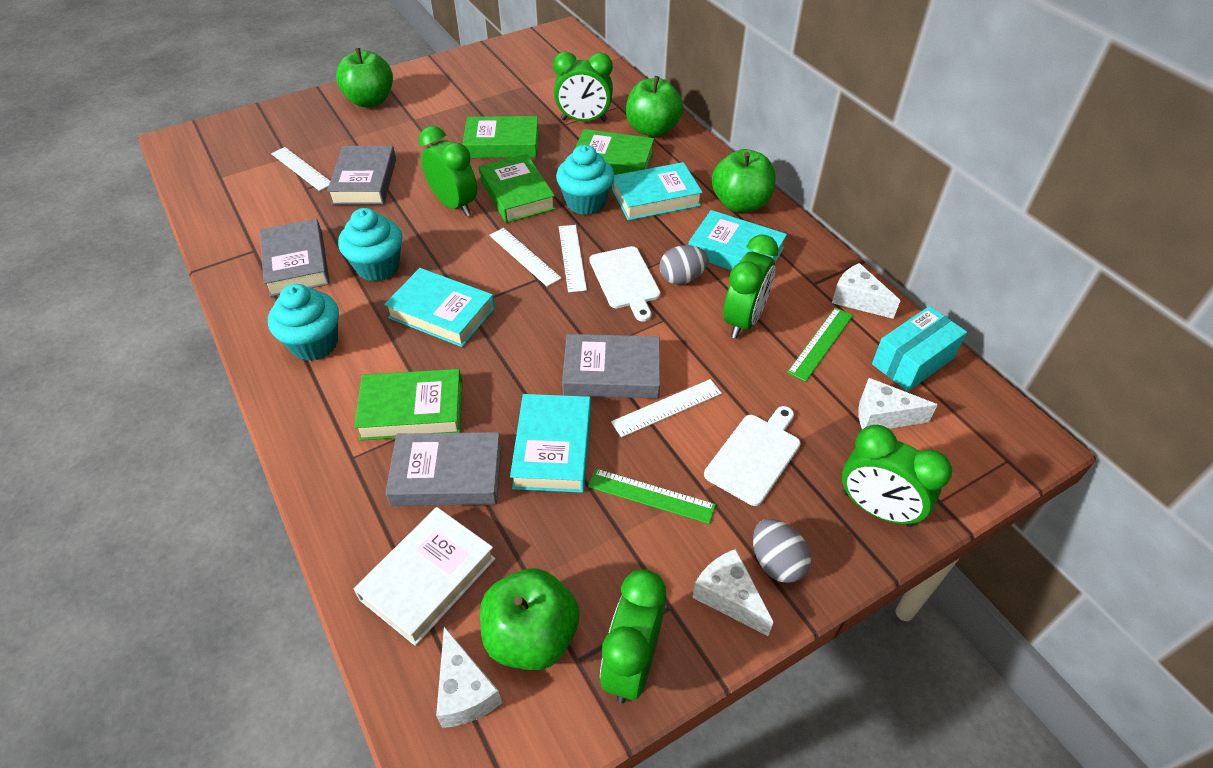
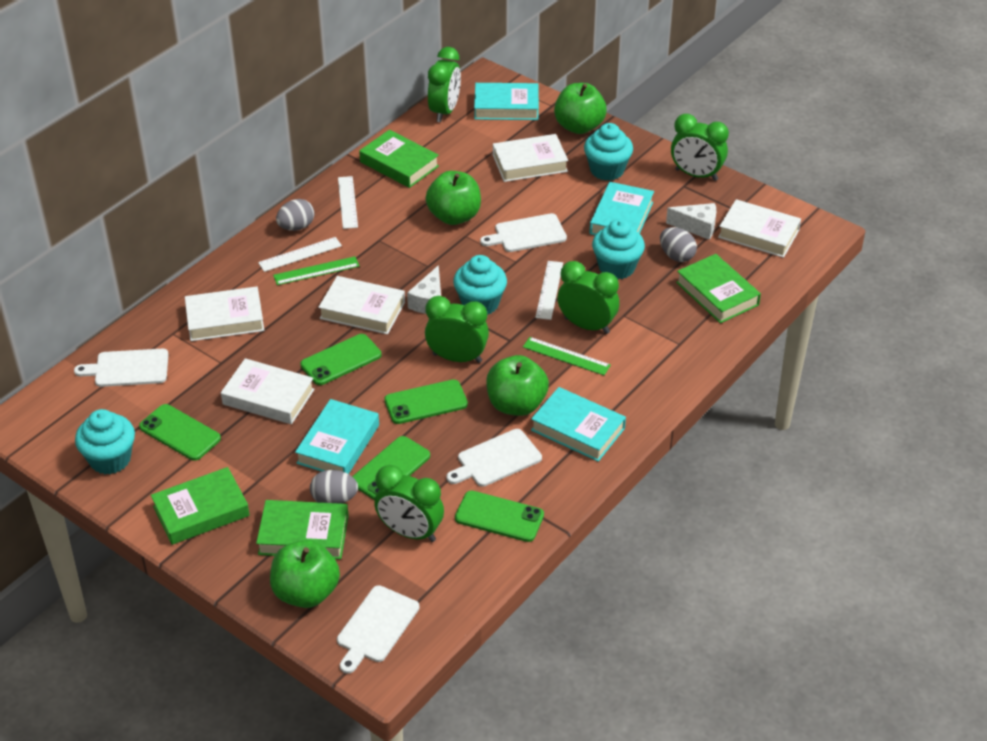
green phone: 0 -> 5
grey book: 4 -> 0
grey egg: 2 -> 3
turquoise box: 1 -> 0
turquoise cupcake: 3 -> 4
white book: 1 -> 5
white cheese: 4 -> 2
white cutting board: 2 -> 4
white ruler: 4 -> 3

